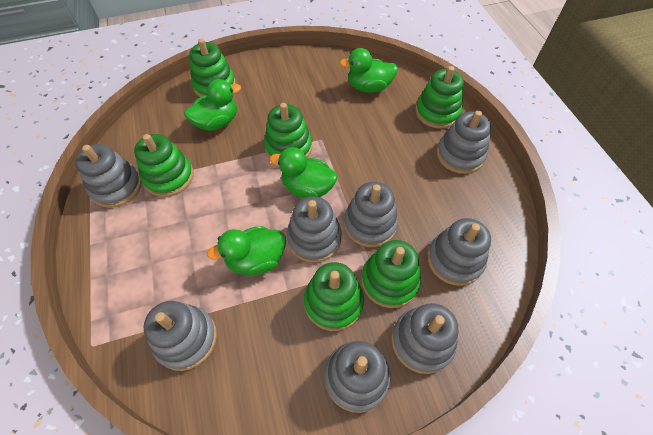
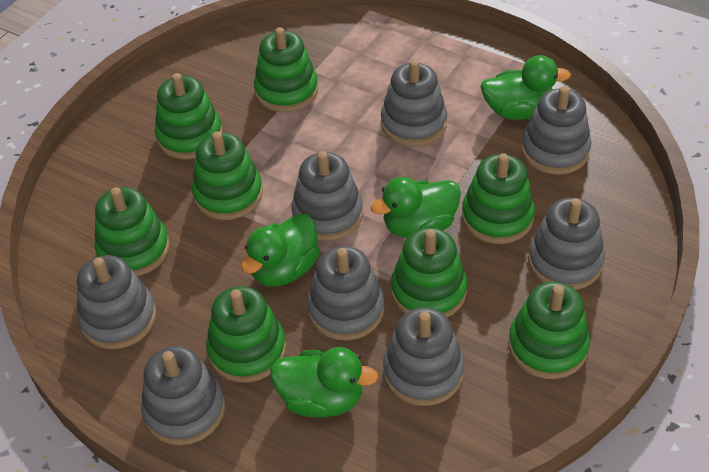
green stacking toy: 6 -> 8

